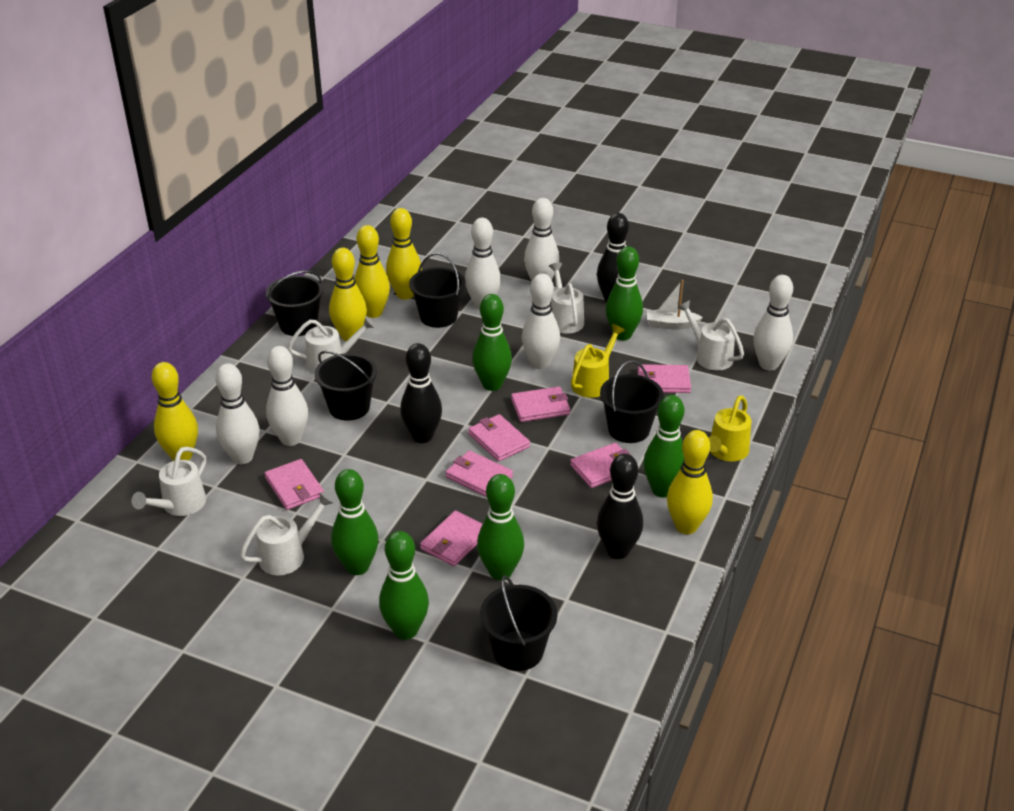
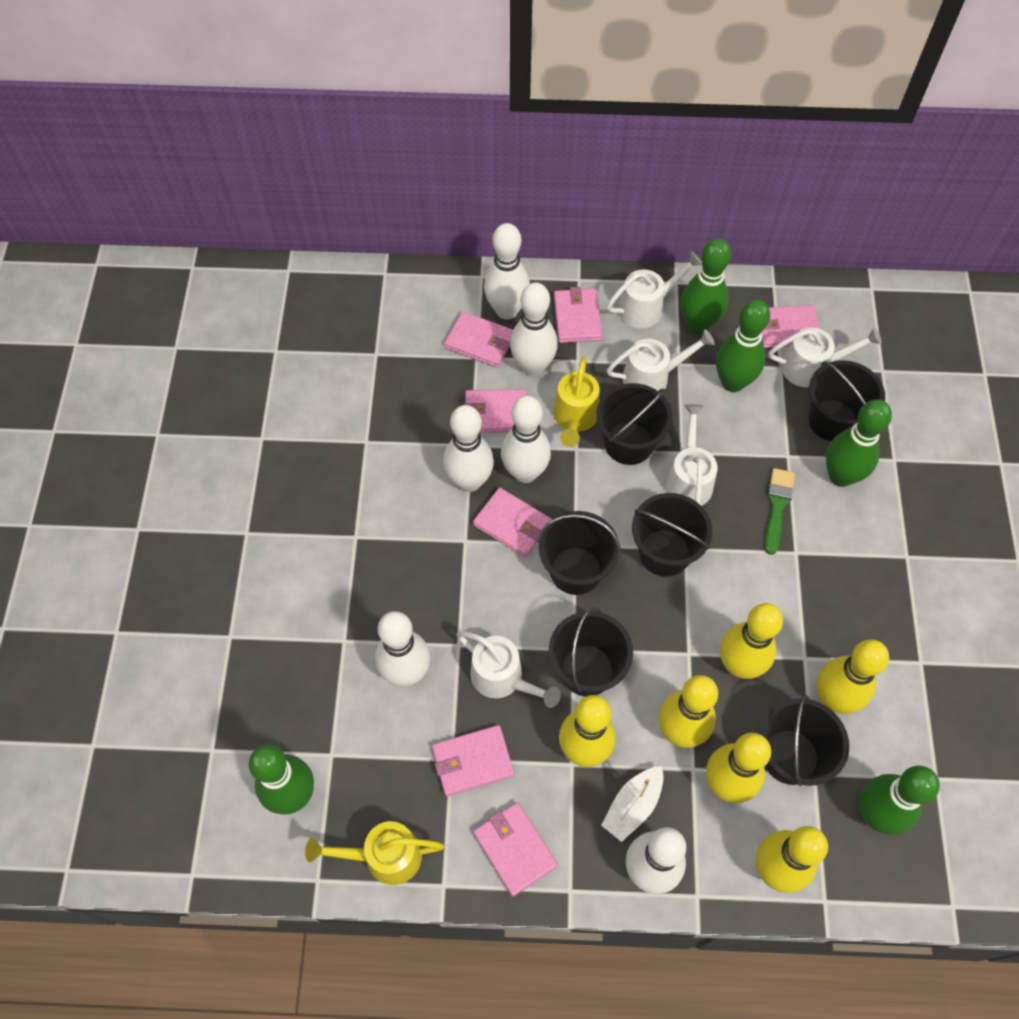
black bowling pin: 3 -> 0
black bucket: 5 -> 6
green bowling pin: 6 -> 5
green brush: 0 -> 1
yellow bowling pin: 5 -> 6

